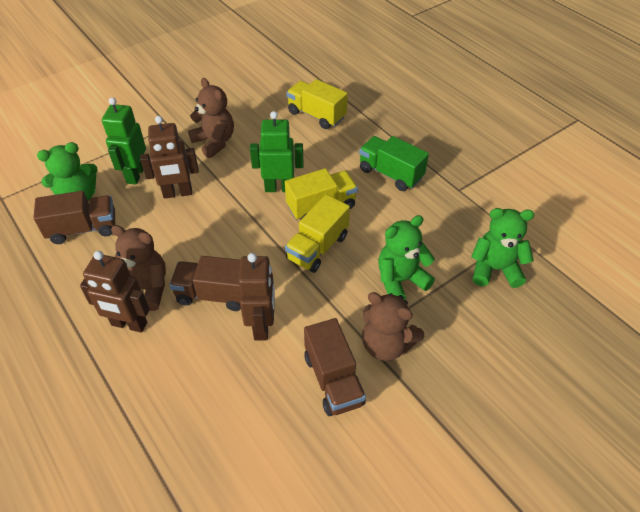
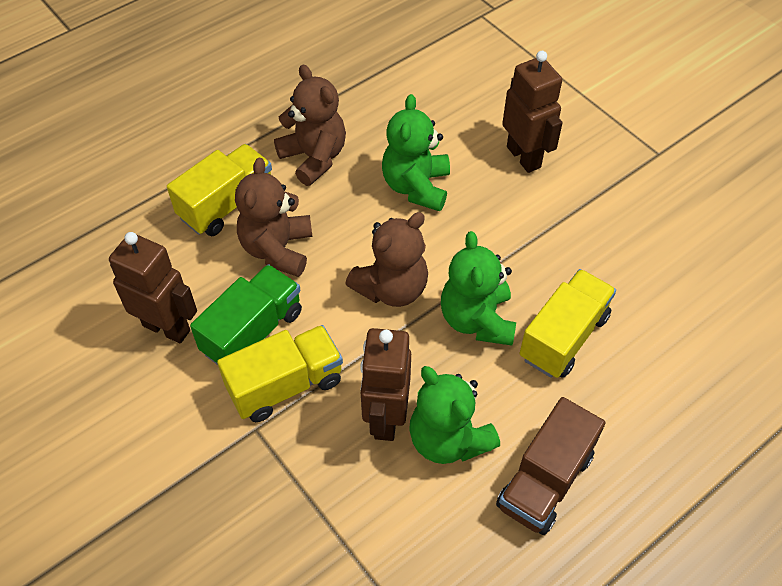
brown truck: 3 -> 1
green robot: 2 -> 0

